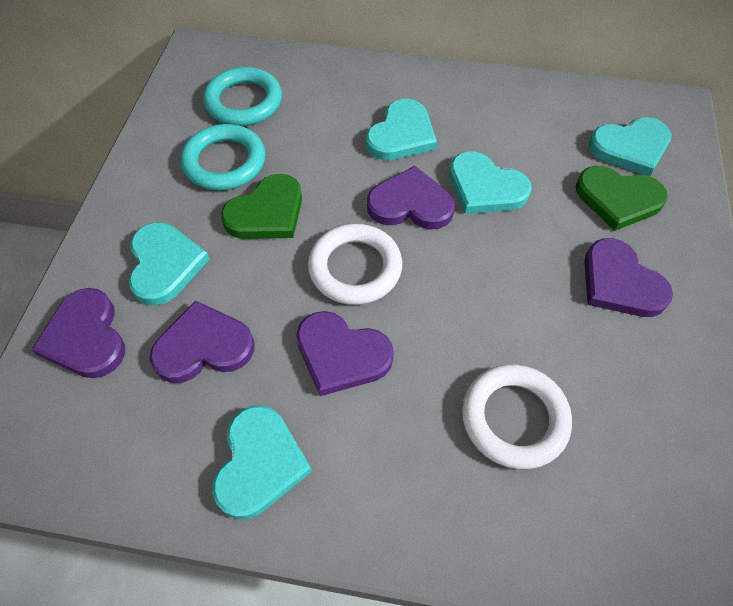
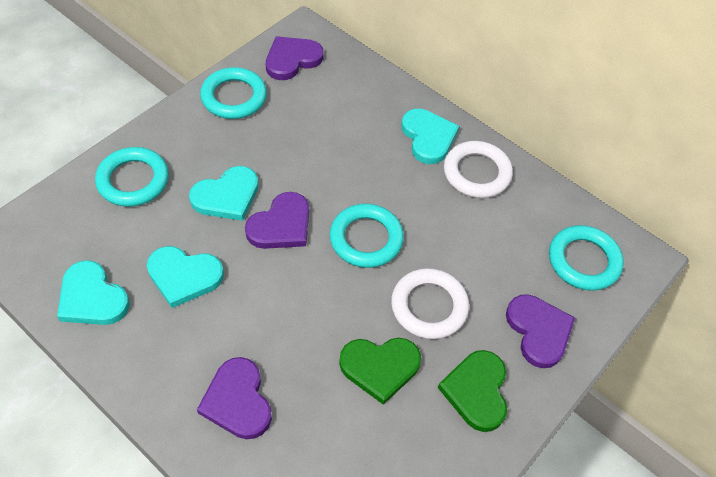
purple heart: 5 -> 4
turquoise heart: 5 -> 4
turquoise ring: 2 -> 4

